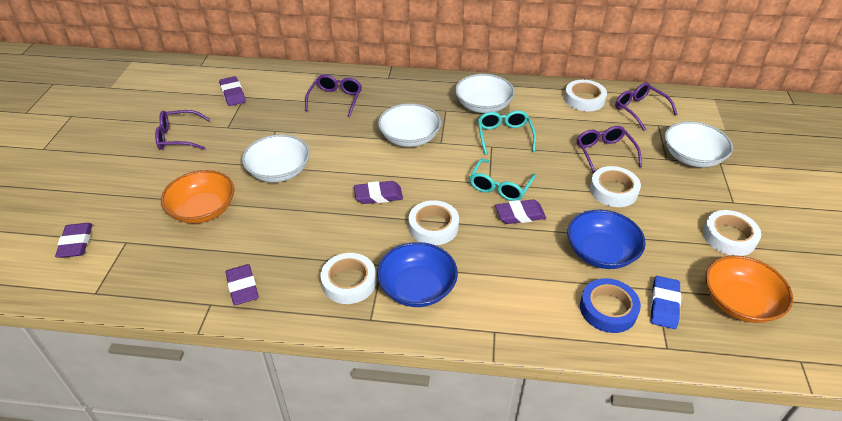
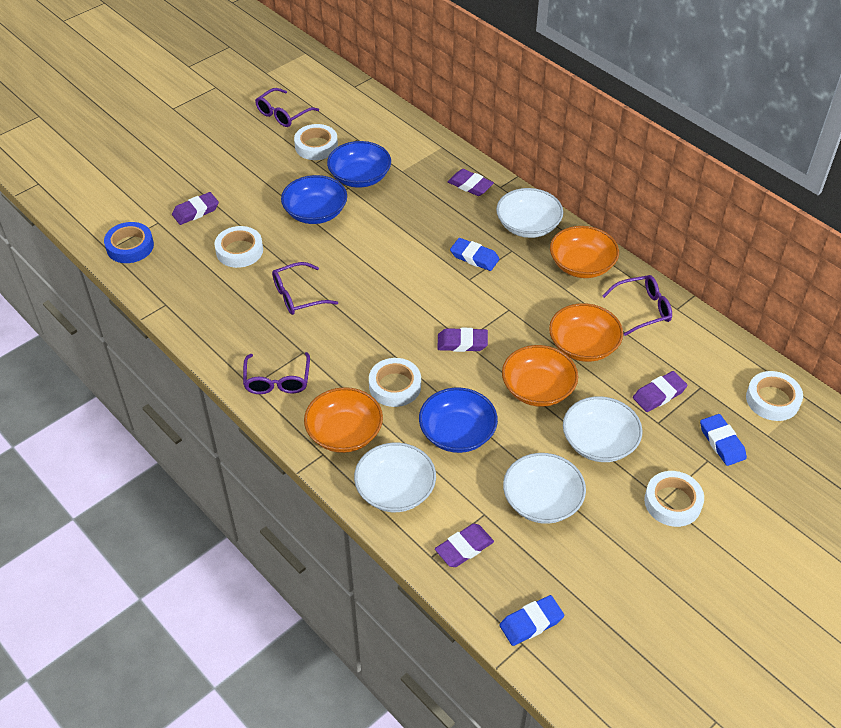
blue bowl: 2 -> 3
blue eraser: 1 -> 3
orange bowl: 2 -> 4
turquoise glasses: 2 -> 0

